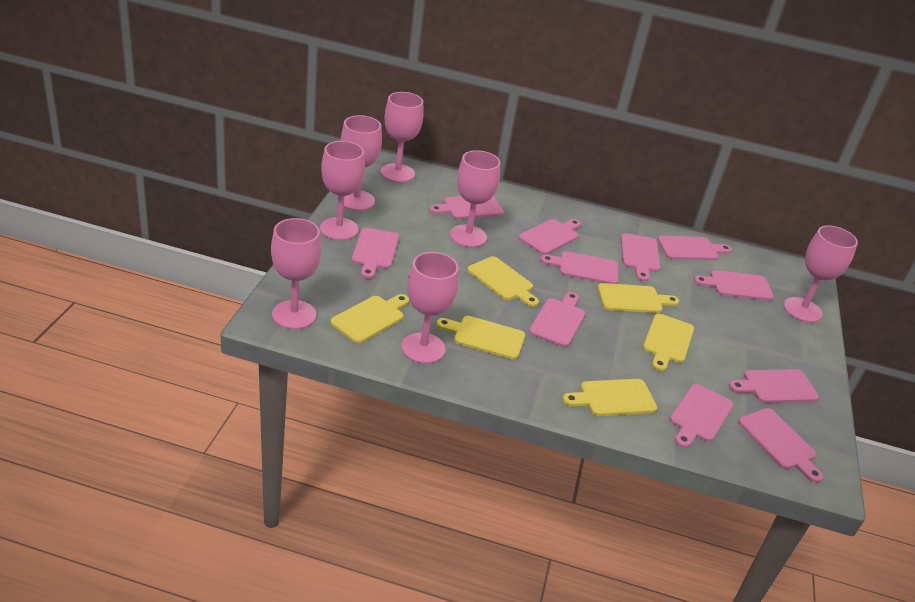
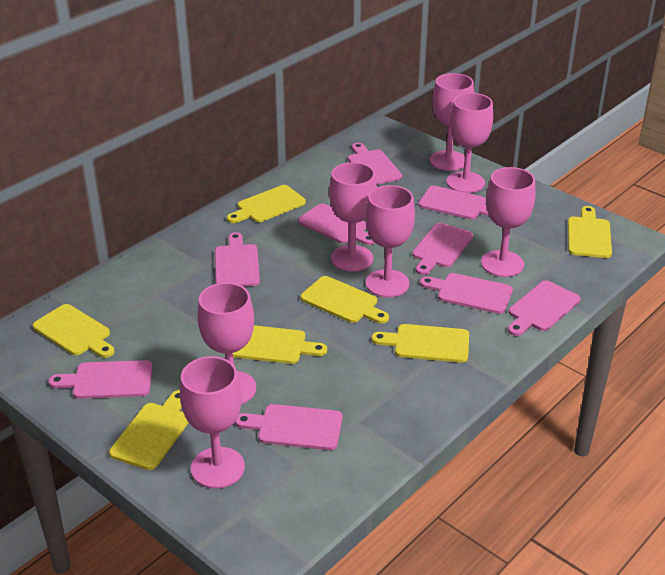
pink cutting board: 11 -> 9
yellow cutting board: 6 -> 7

